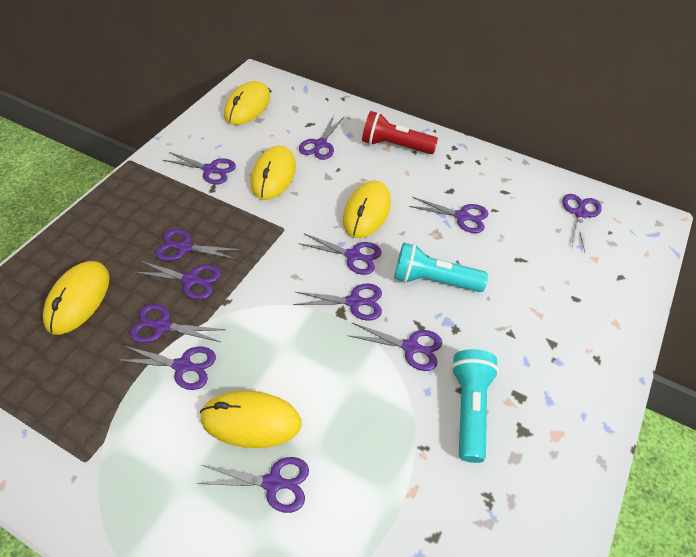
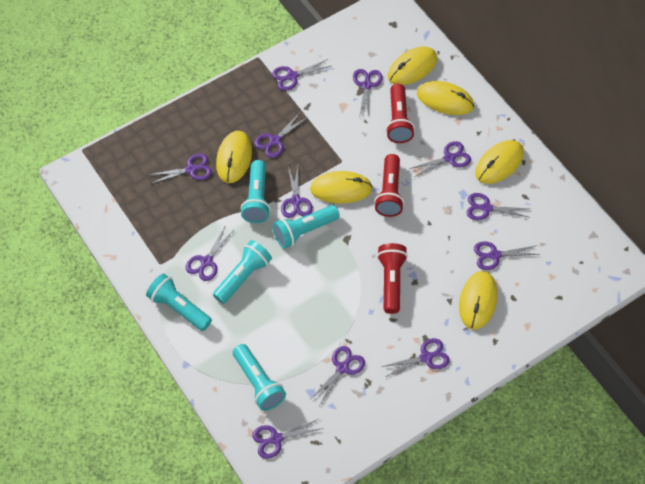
red flashlight: 1 -> 3
turquoise flashlight: 2 -> 5
yellow mouse: 5 -> 6

